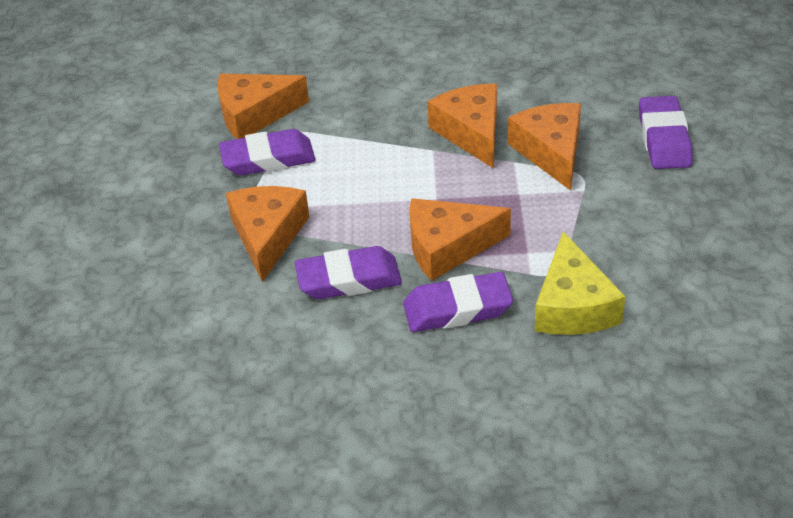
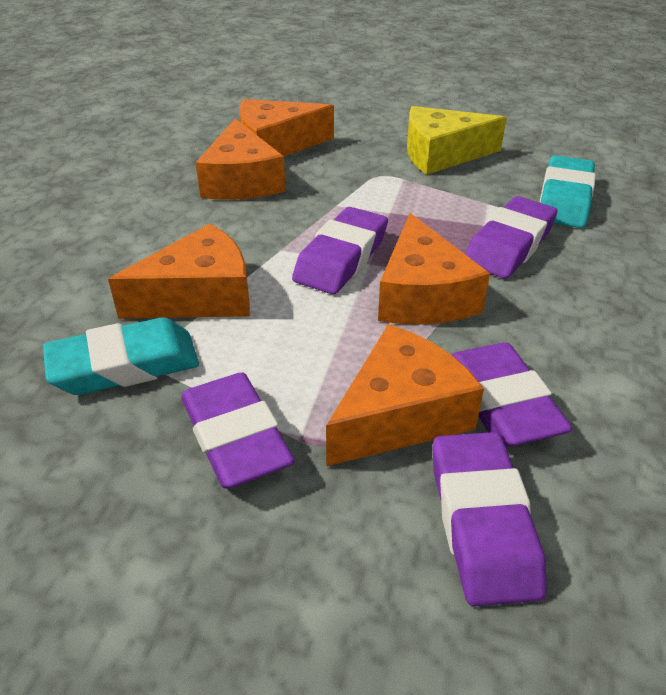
purple eraser: 4 -> 5
turquoise eraser: 0 -> 2

